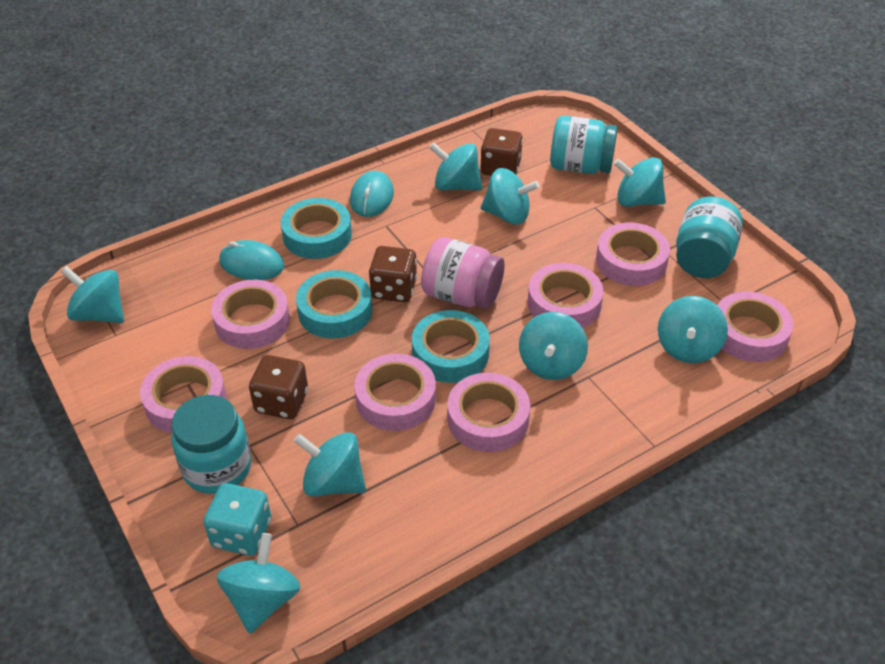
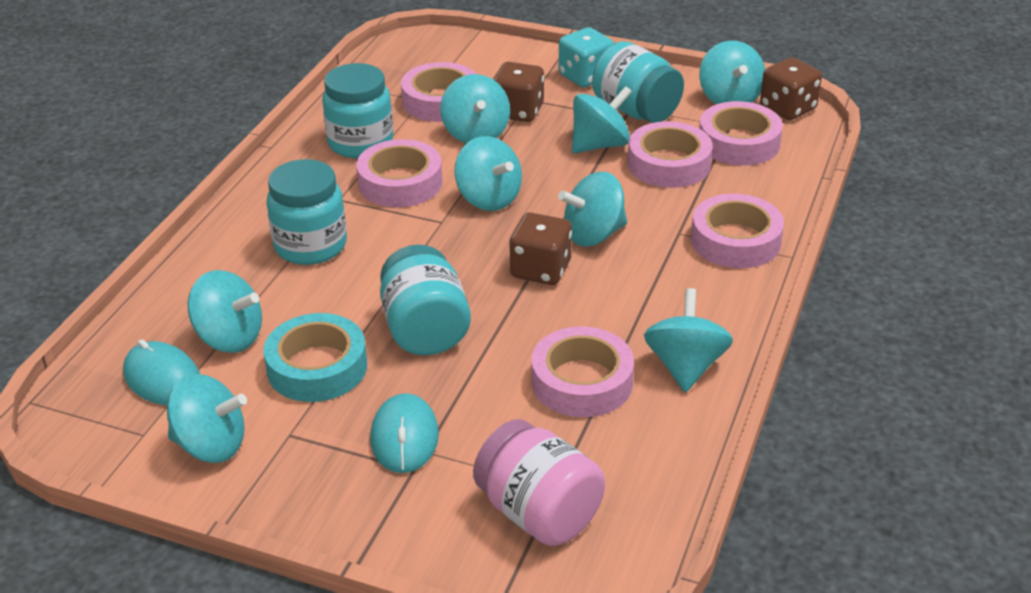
pink tape: 7 -> 6
turquoise jar: 3 -> 4
turquoise tape: 3 -> 1

